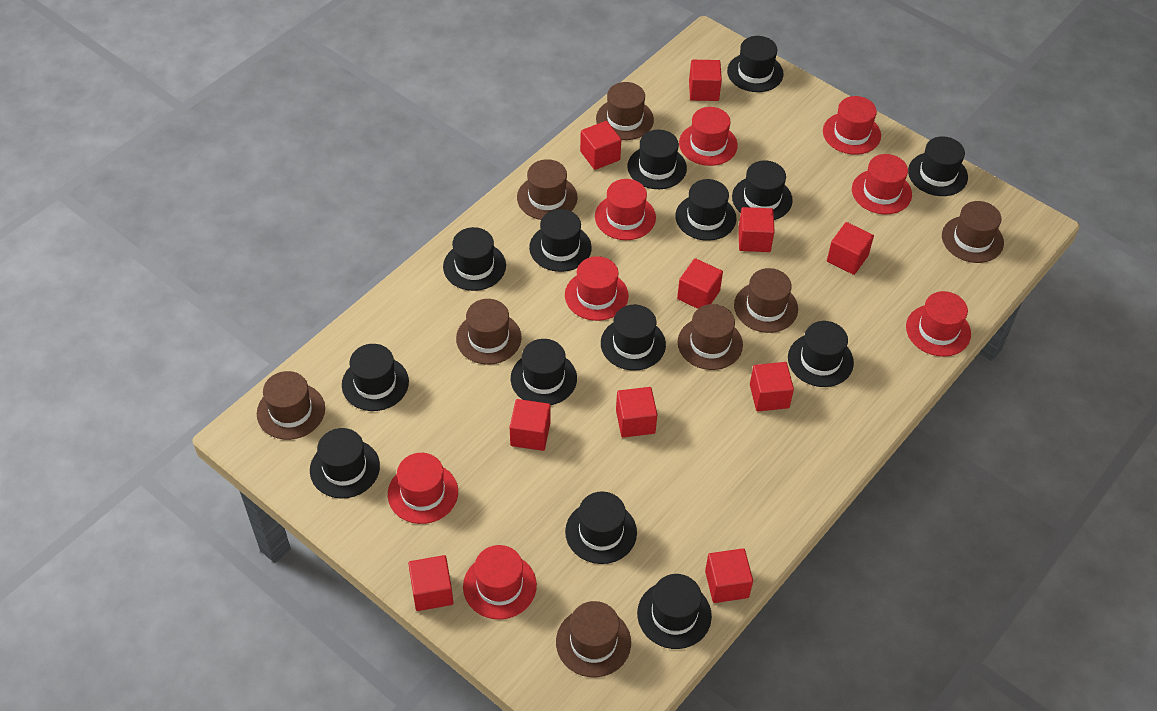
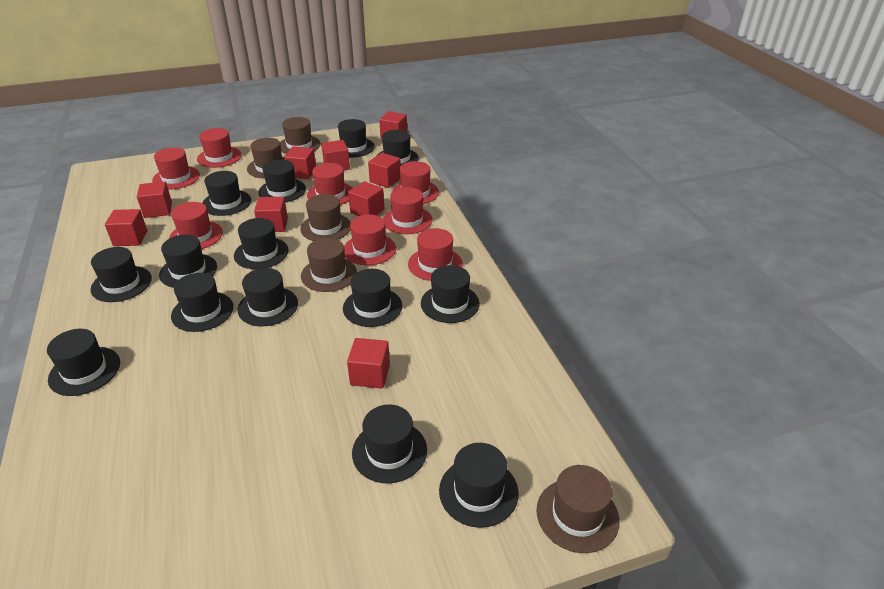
brown hat: 8 -> 5
red cube: 10 -> 9

